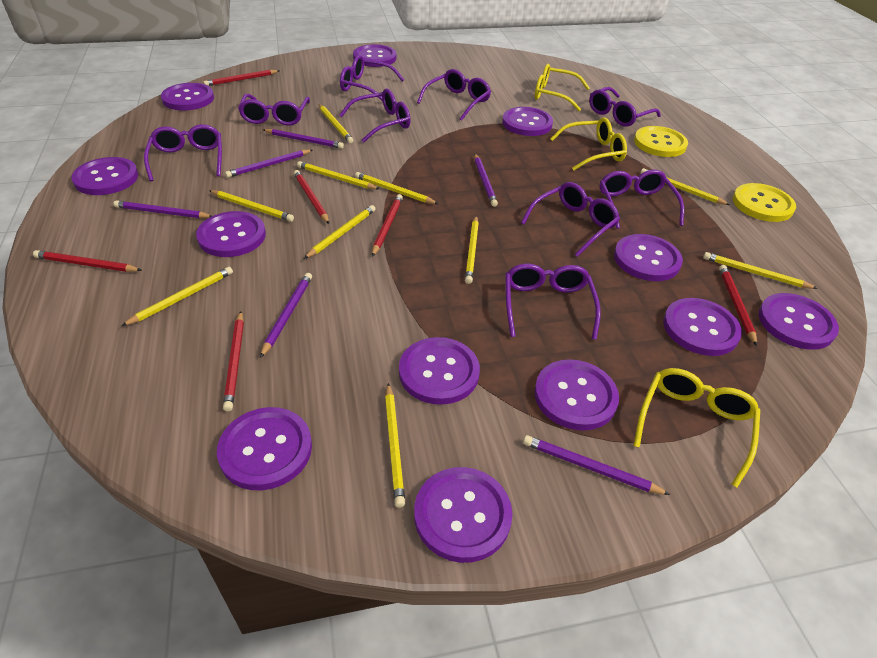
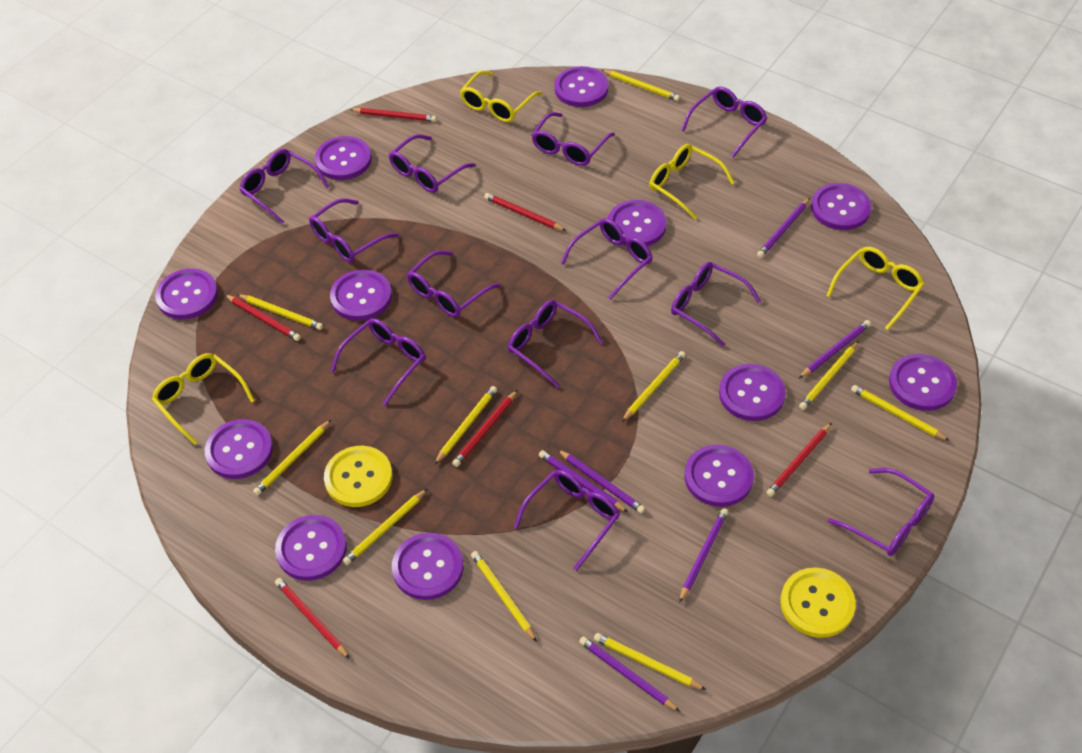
purple glasses: 9 -> 12
yellow glasses: 3 -> 4

